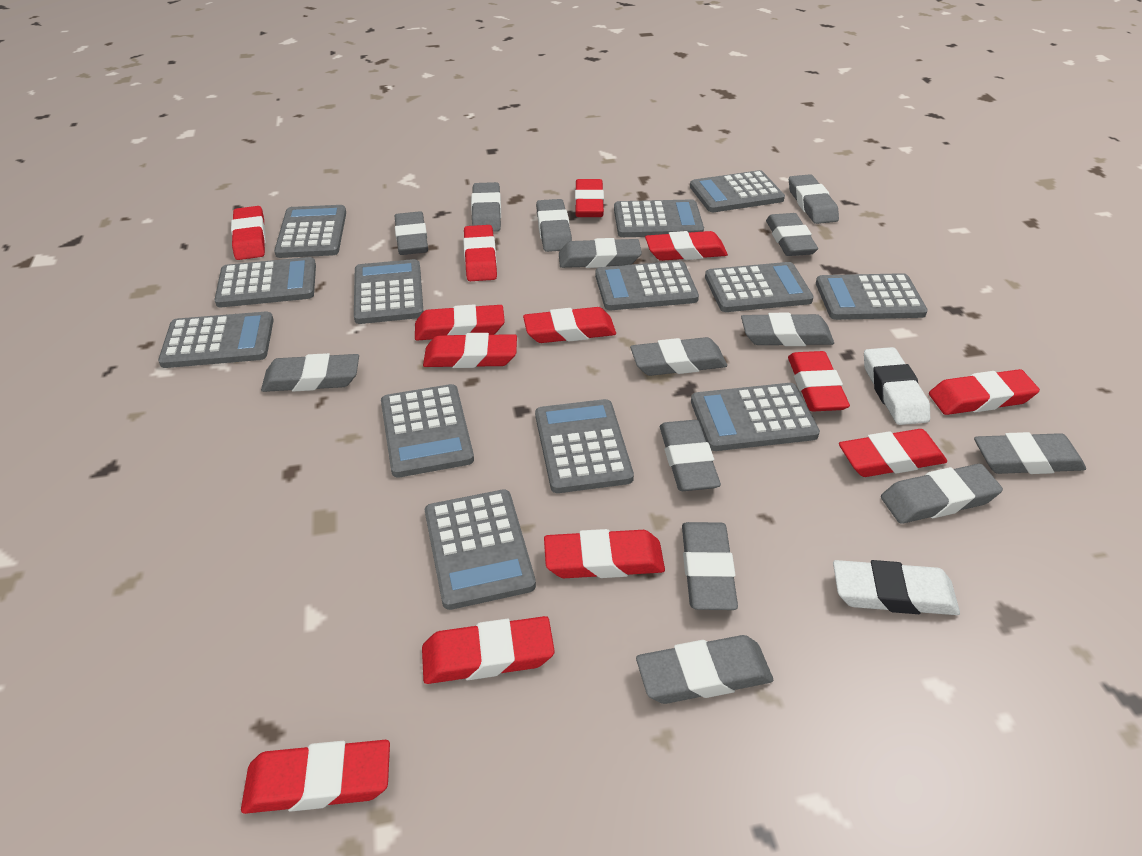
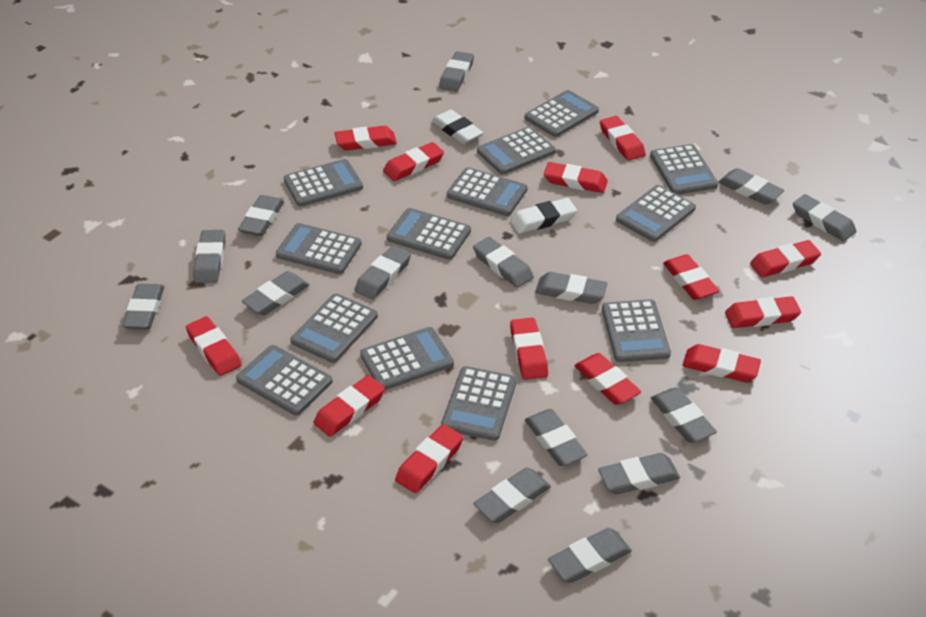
grey eraser: 14 -> 15

